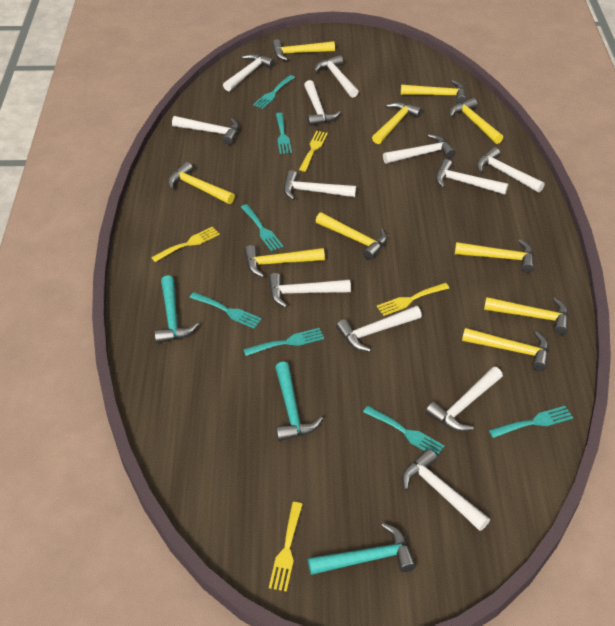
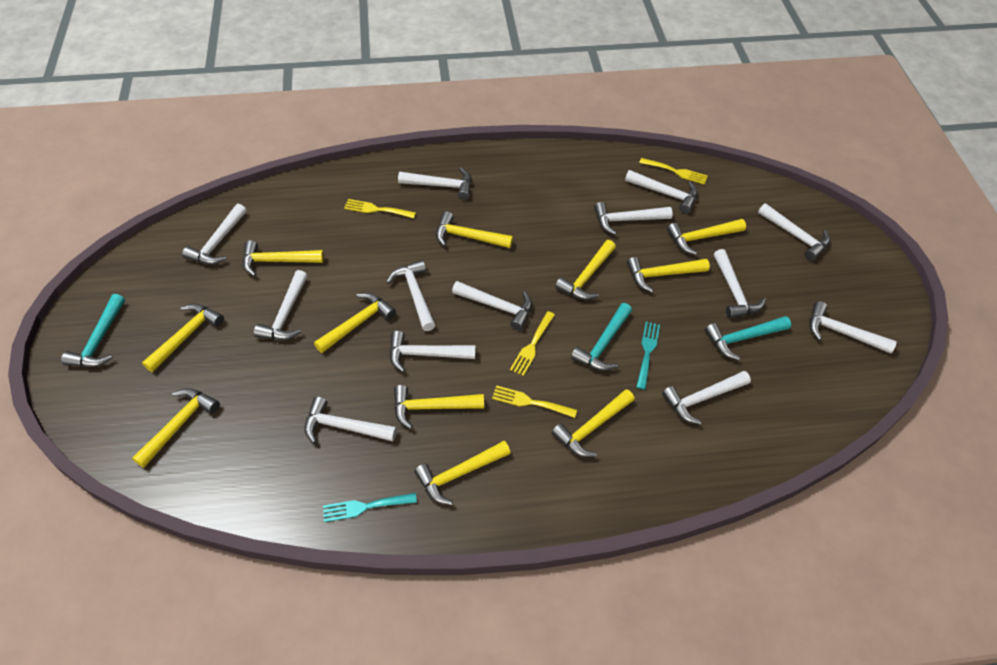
turquoise fork: 7 -> 2
white hammer: 12 -> 13
yellow hammer: 10 -> 11

